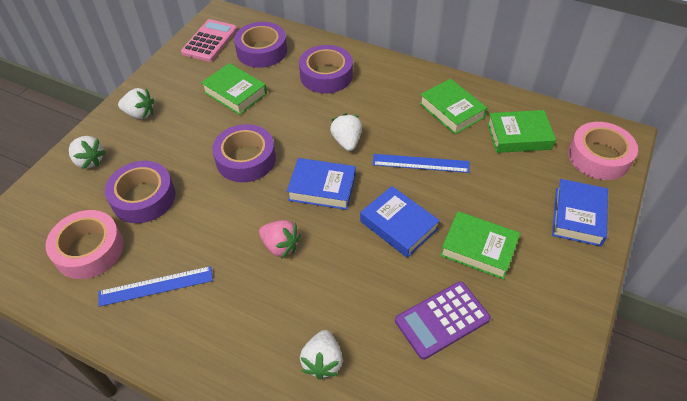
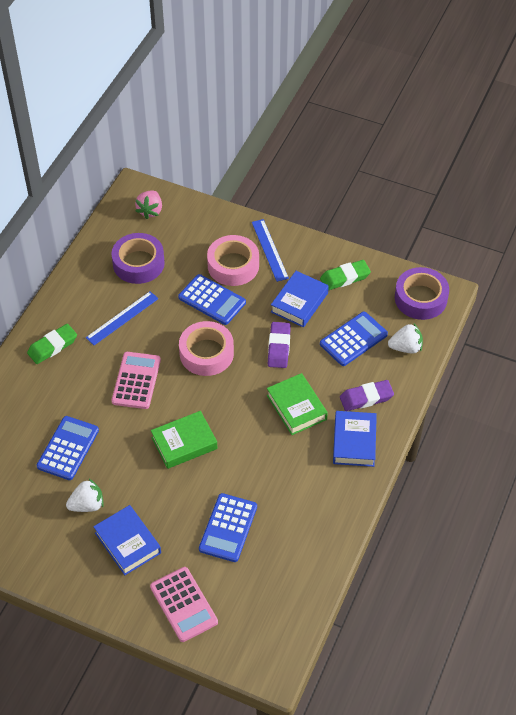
blue calculator: 0 -> 4
green book: 4 -> 2
green eraser: 0 -> 2
pink calculator: 1 -> 2
purple calculator: 1 -> 0
purple eraser: 0 -> 2
purple tape: 4 -> 2
white strawberry: 4 -> 2

